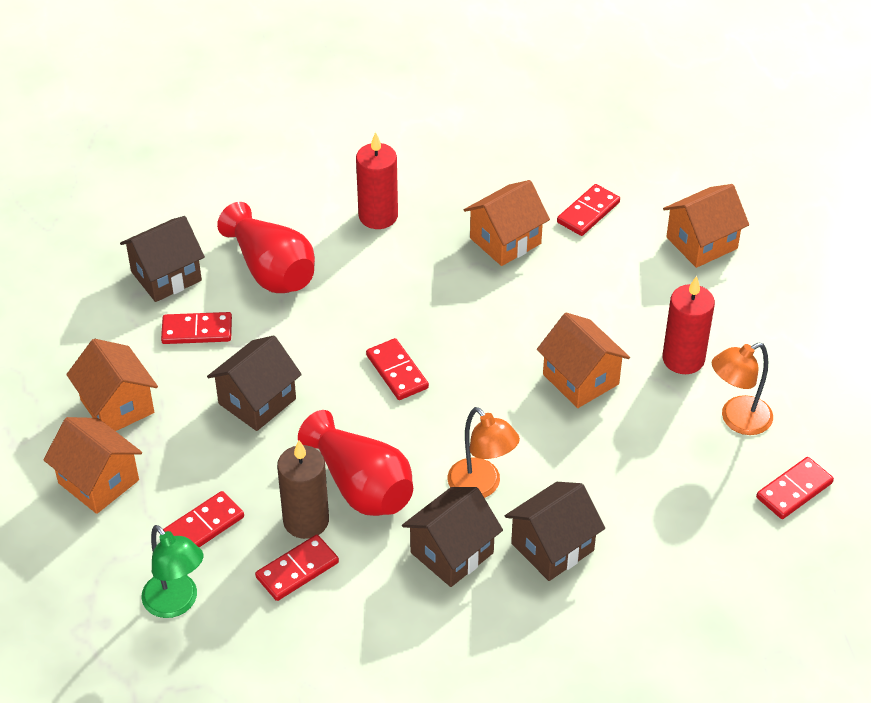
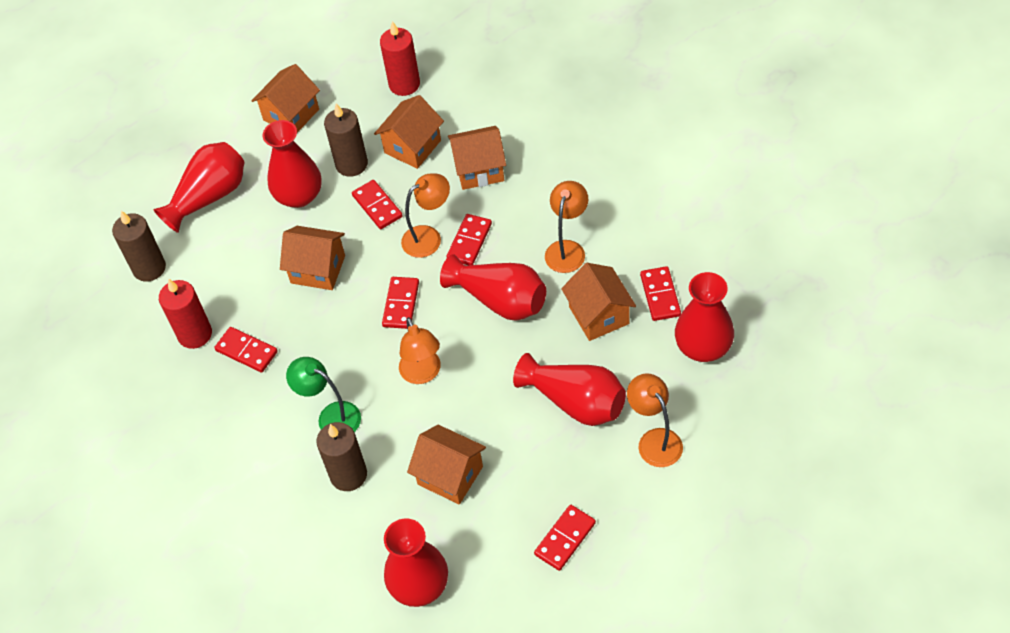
brown candle: 1 -> 3
brown house: 4 -> 0
orange house: 5 -> 6
orange lamp: 2 -> 4
red vase: 2 -> 6

